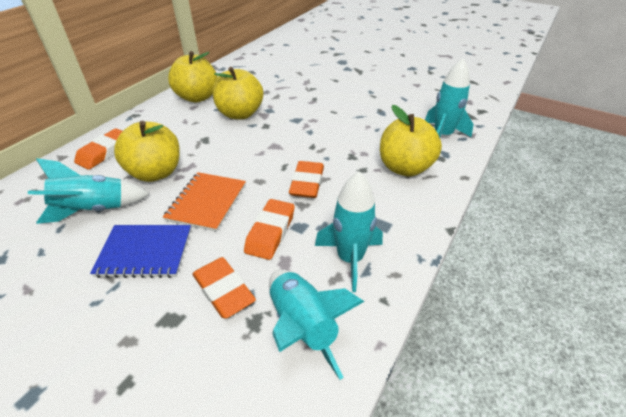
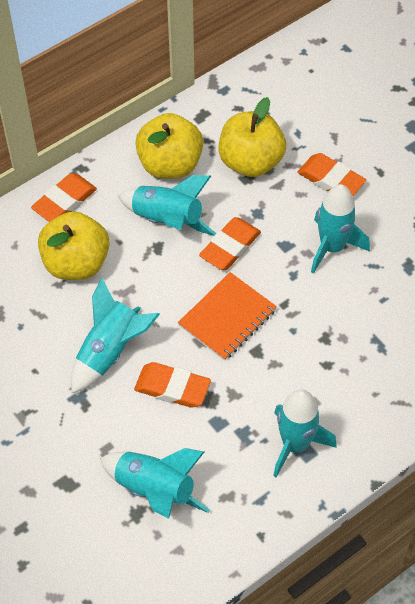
blue notebook: 1 -> 0
turquoise rocket: 4 -> 5
yellow apple: 4 -> 3

